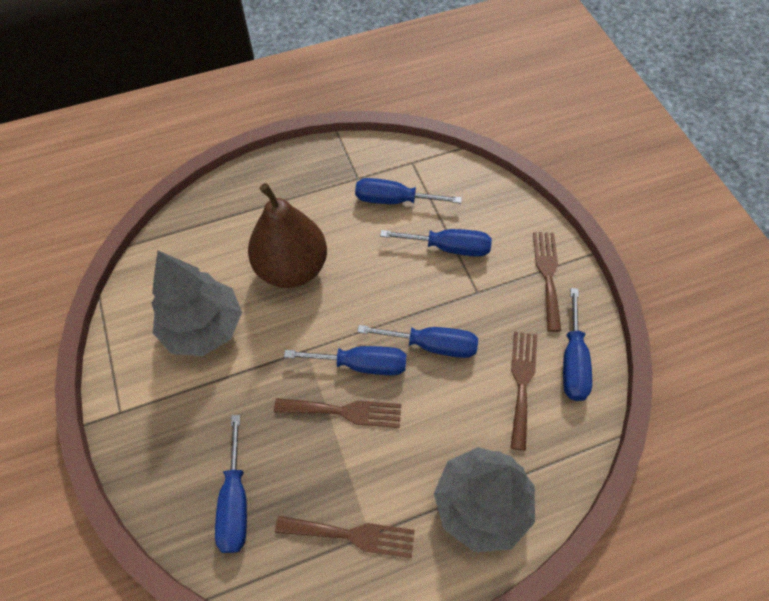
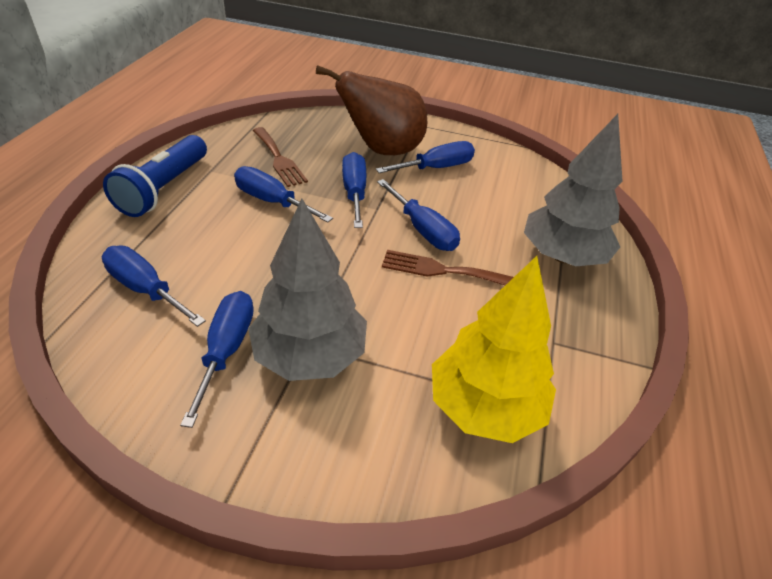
blue flashlight: 0 -> 1
brown fork: 4 -> 2
yellow tree: 0 -> 1

